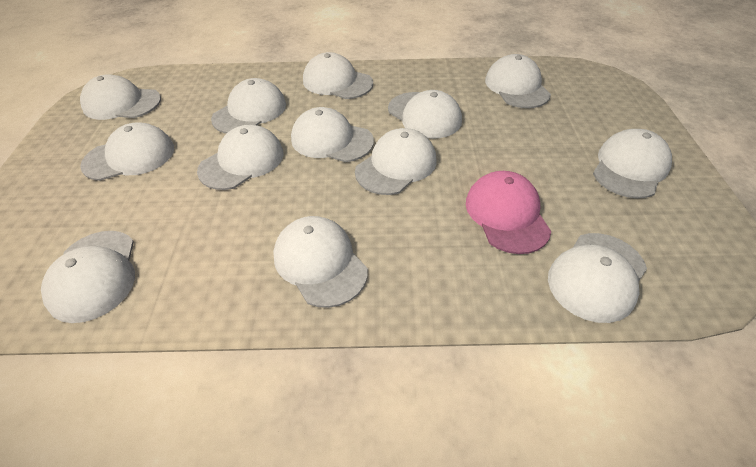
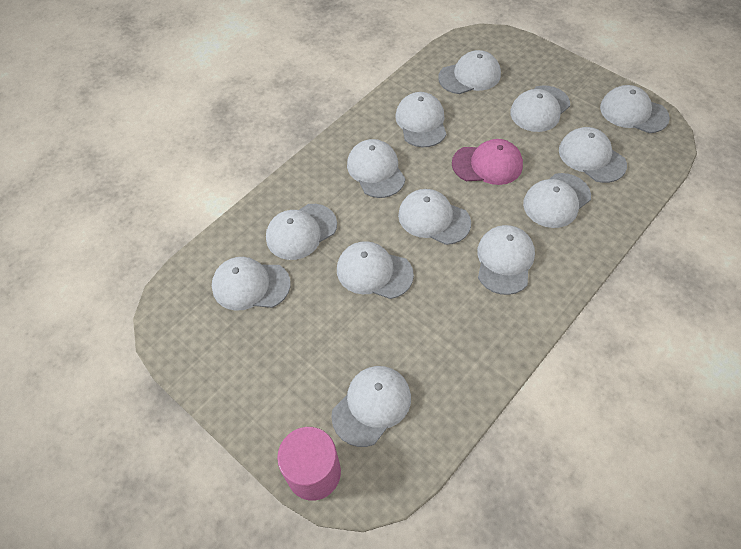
pink cylinder: 0 -> 1

